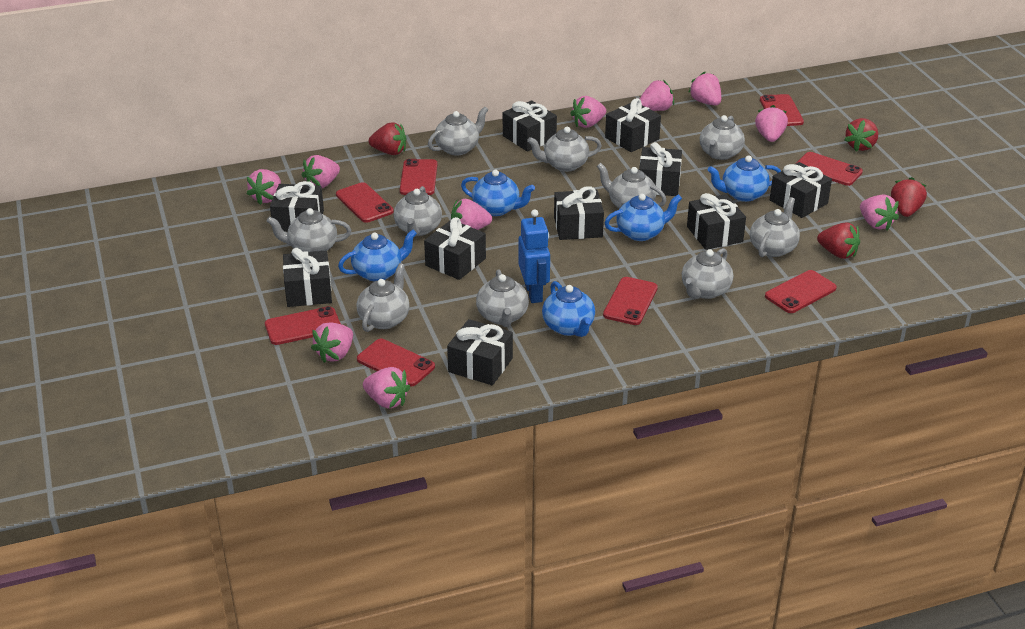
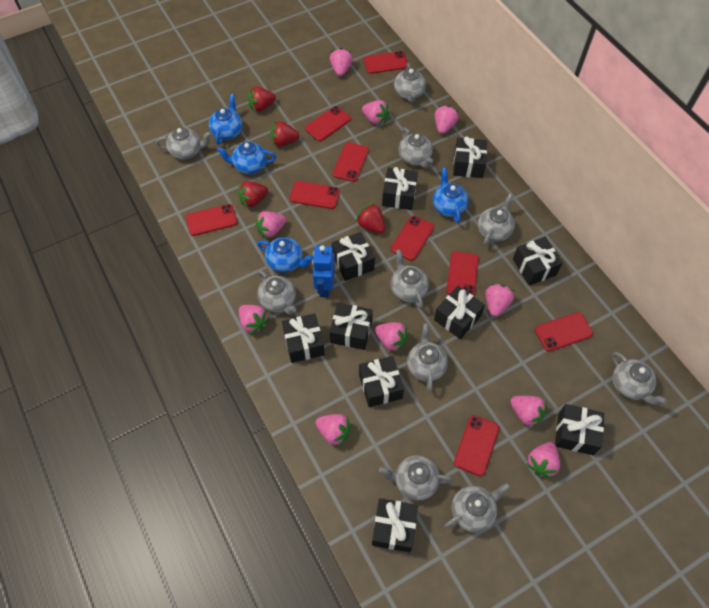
blue teapot: 5 -> 4
red phone: 8 -> 9

